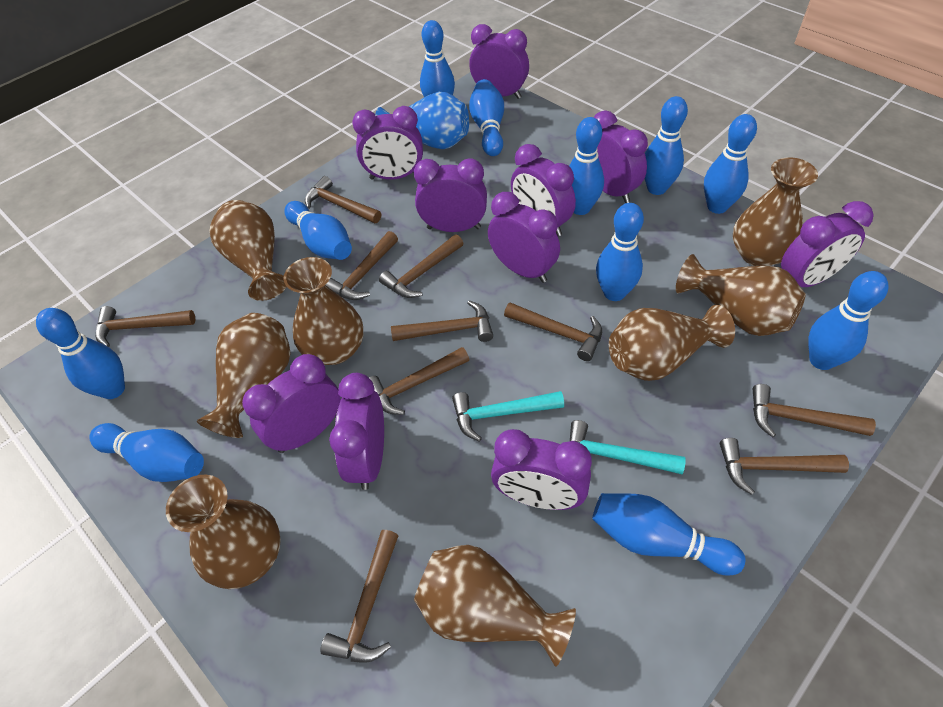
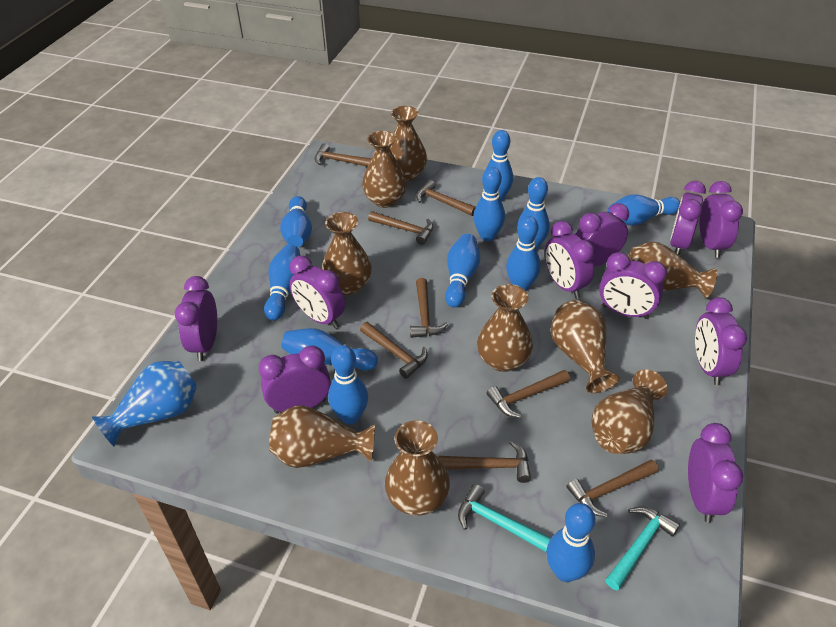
brown hammer: 10 -> 8
brown vase: 8 -> 9

